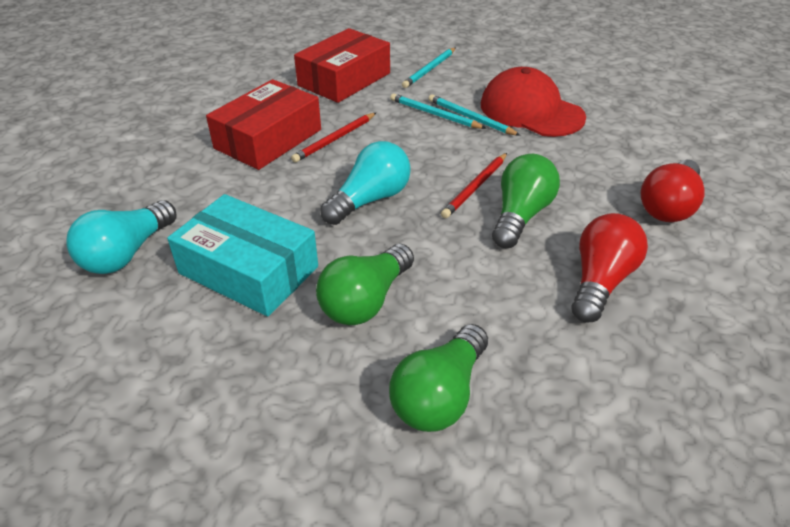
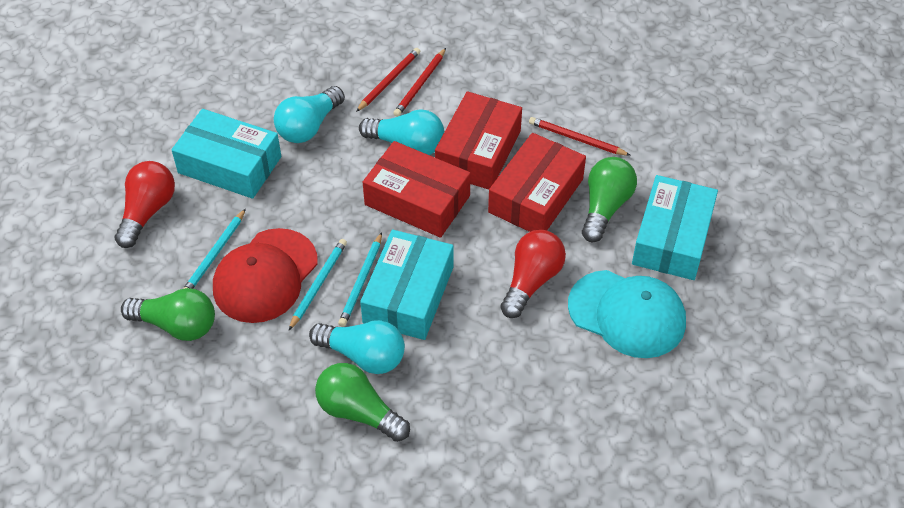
red box: 2 -> 3
red pencil: 2 -> 3
turquoise box: 1 -> 3
turquoise cap: 0 -> 1
turquoise light bulb: 2 -> 3

